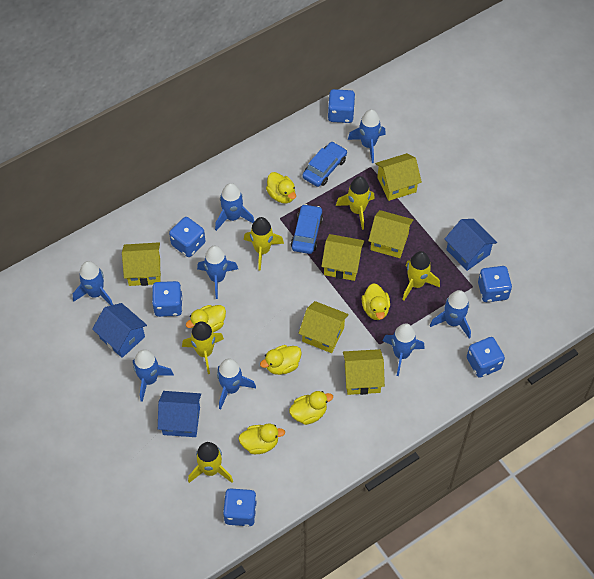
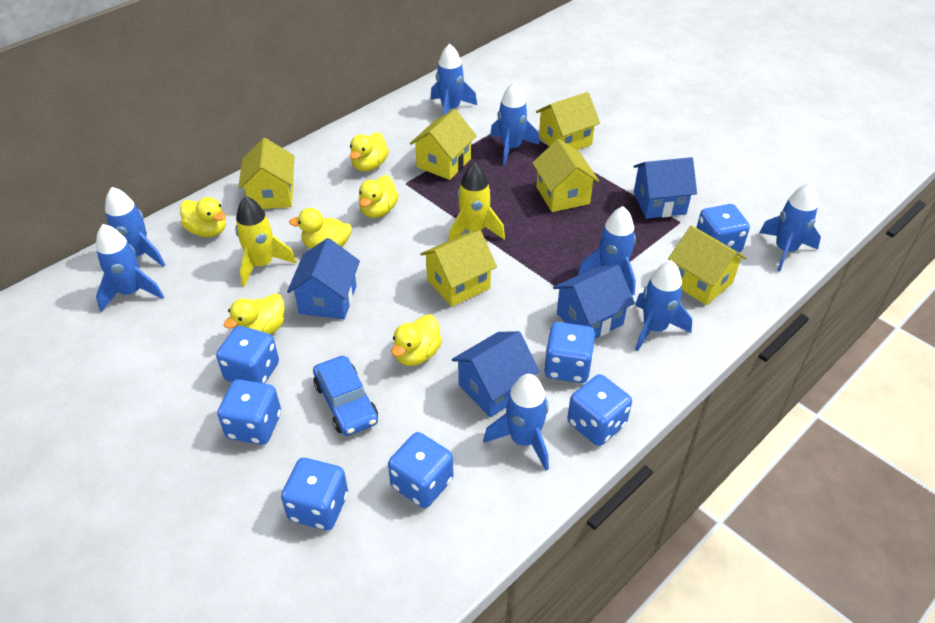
blue car: 2 -> 1
blue dice: 6 -> 7
blue house: 3 -> 4
yellow rocket: 5 -> 2

